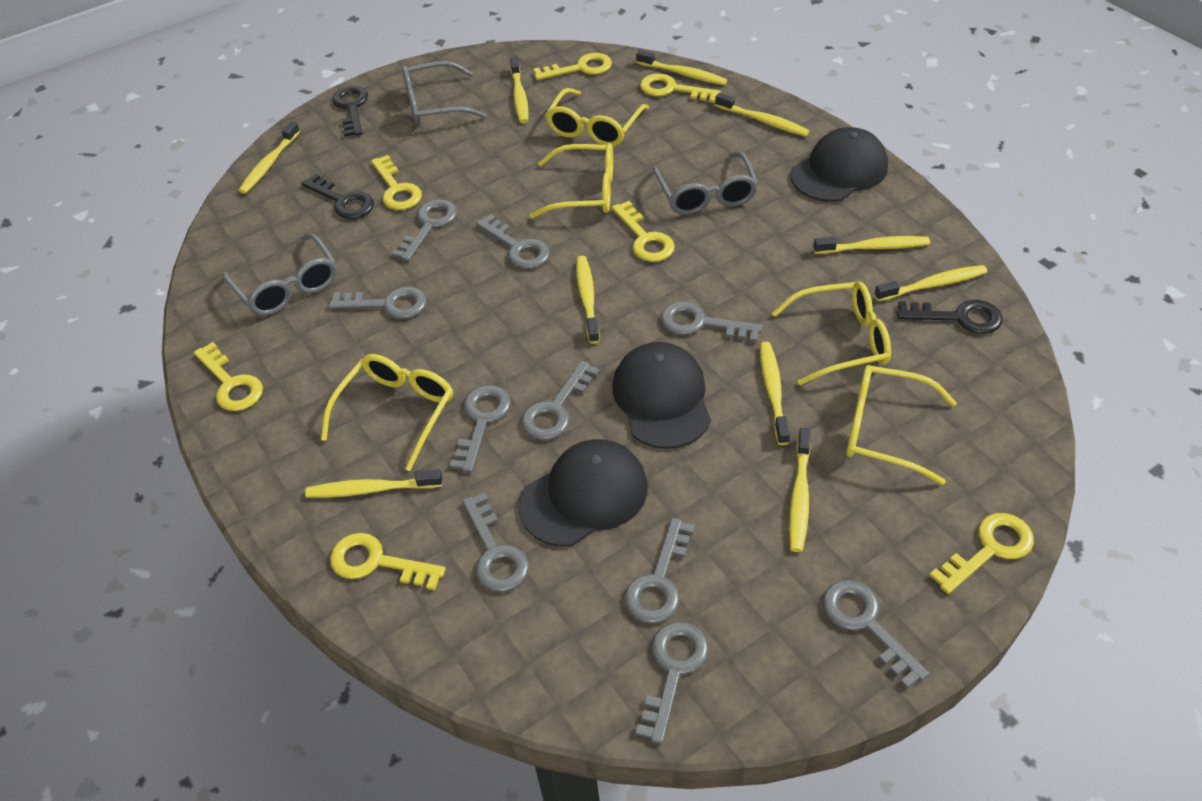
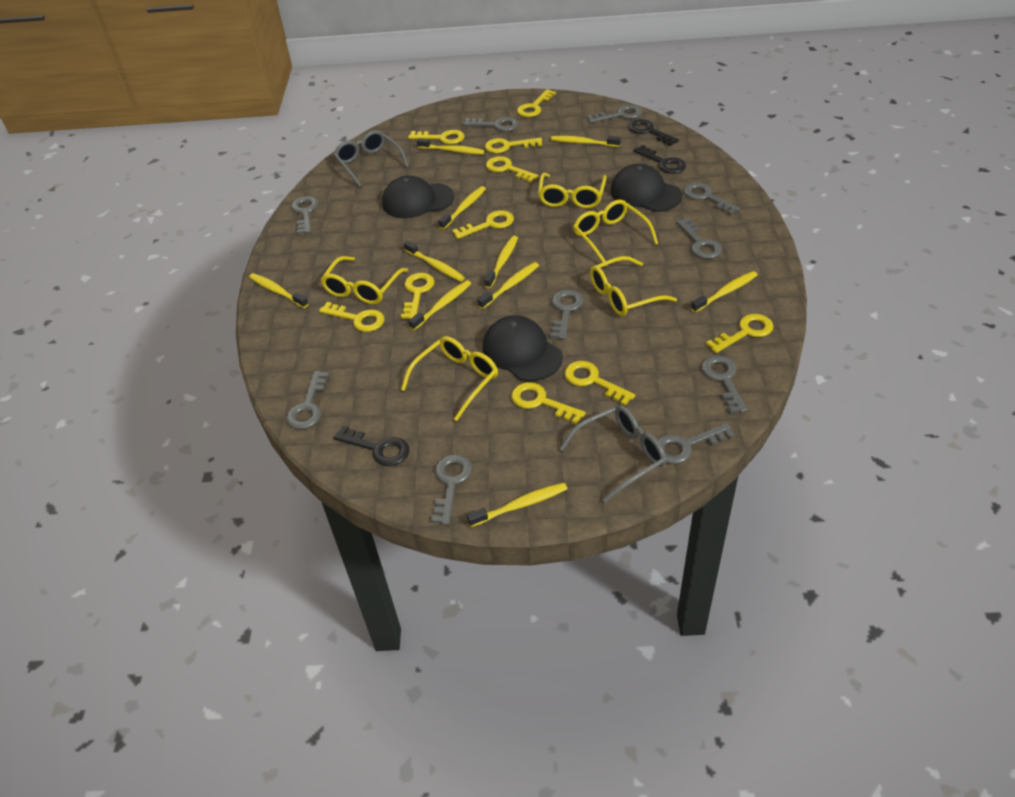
grey glasses: 3 -> 2
yellow key: 7 -> 10

